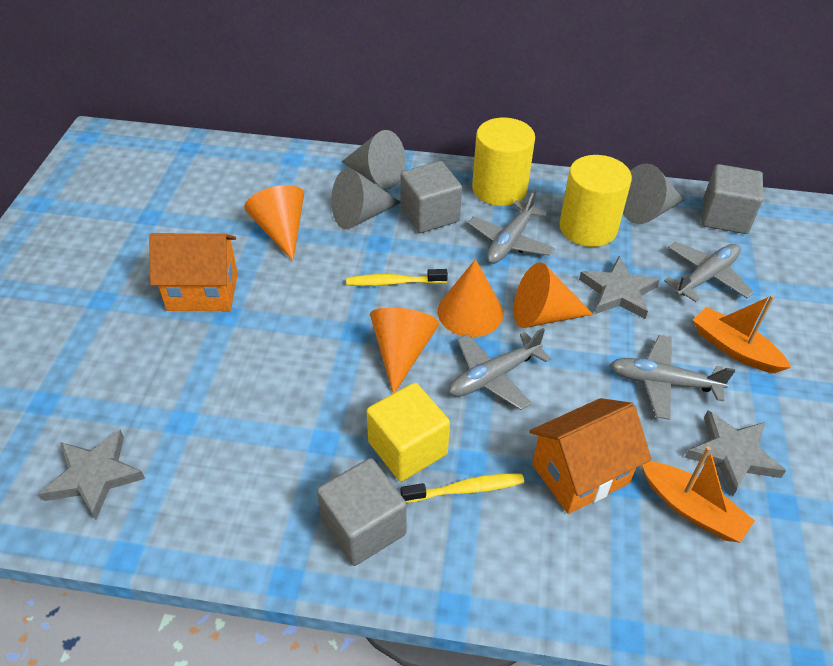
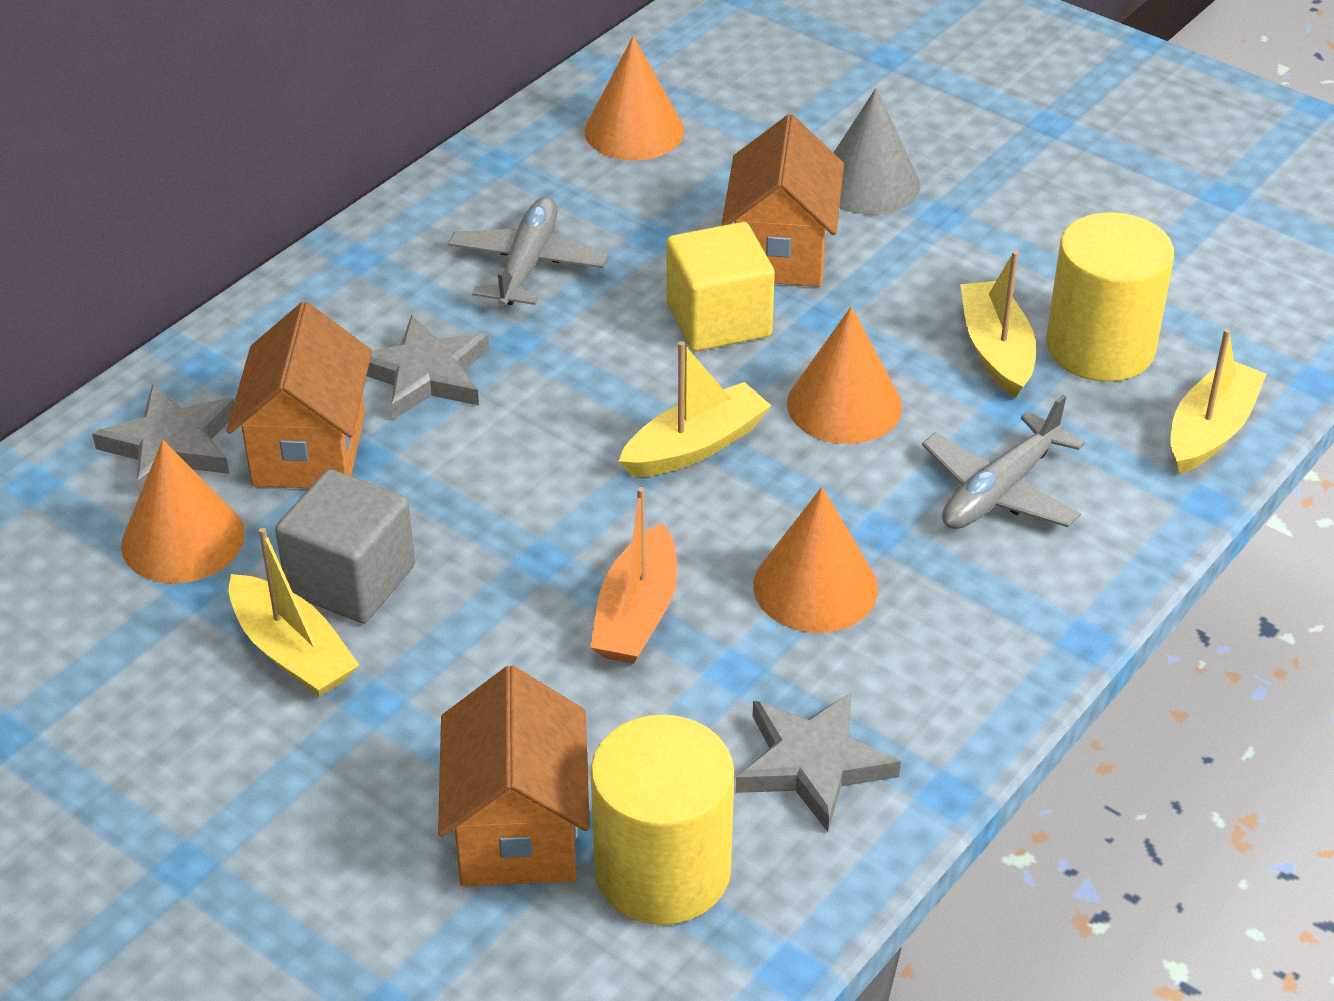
grey cone: 3 -> 1
grey cube: 3 -> 1
grey plane: 4 -> 2
orange boat: 2 -> 1
orange house: 2 -> 3
yellow boat: 0 -> 4
yellow toothbrush: 2 -> 0

